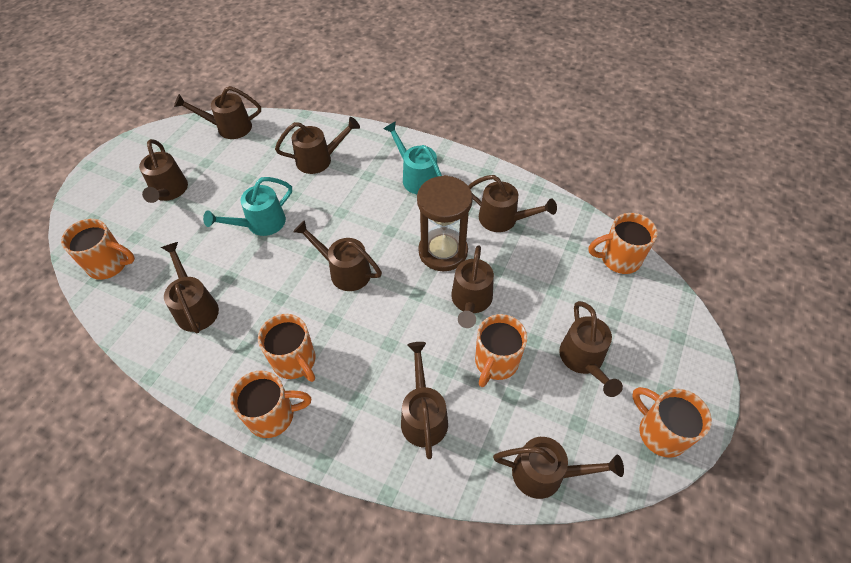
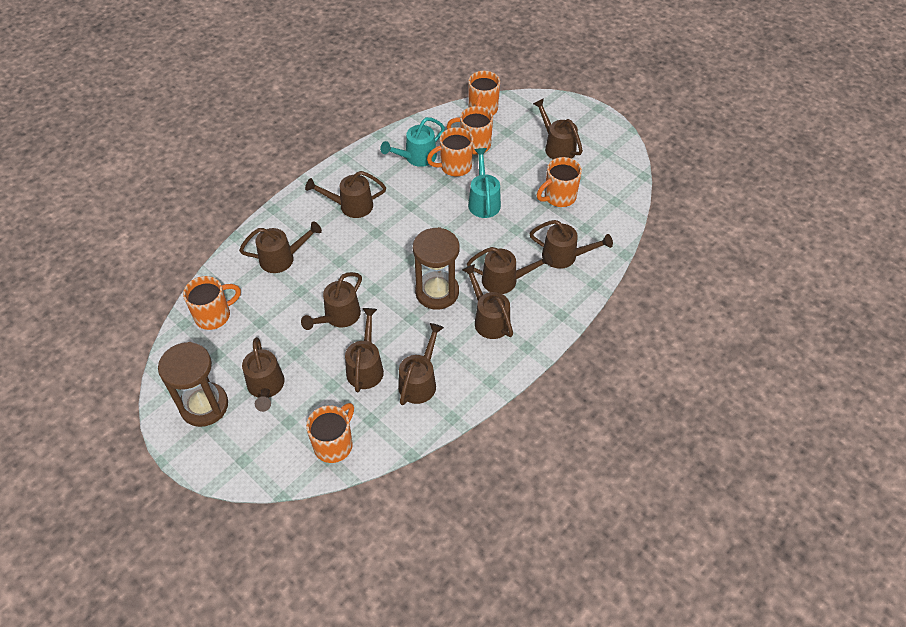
brown hourglass: 1 -> 2

